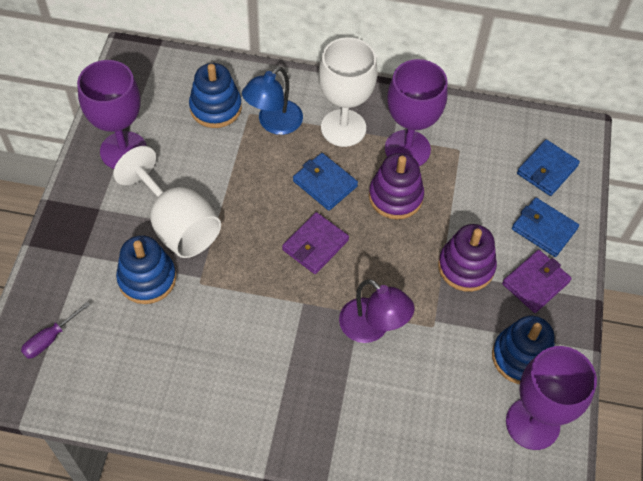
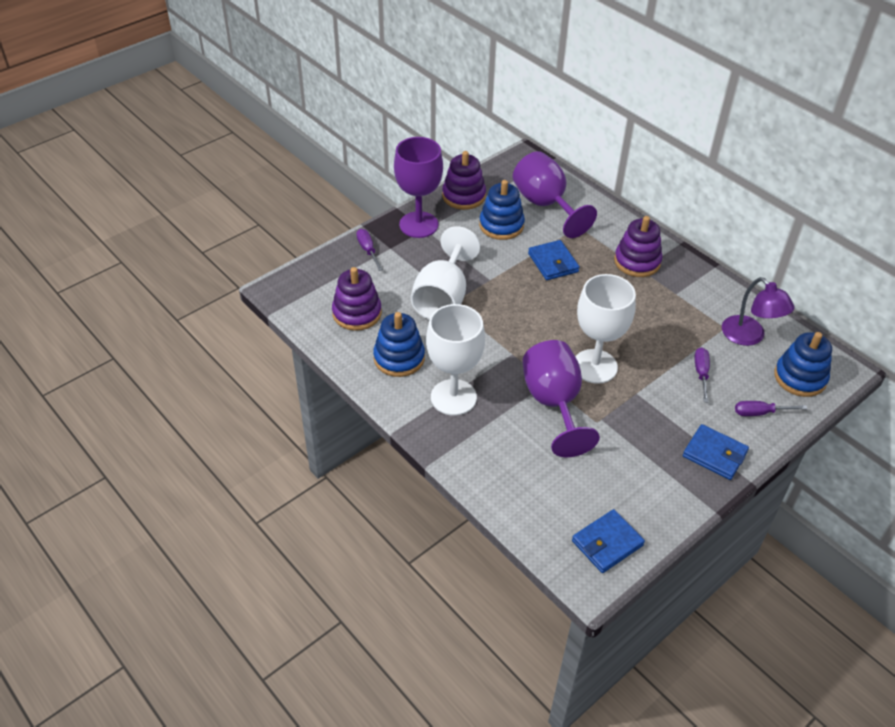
blue lamp: 1 -> 0
purple screwdriver: 1 -> 3
purple stacking toy: 2 -> 3
purple wallet: 2 -> 0
white goblet: 2 -> 3

